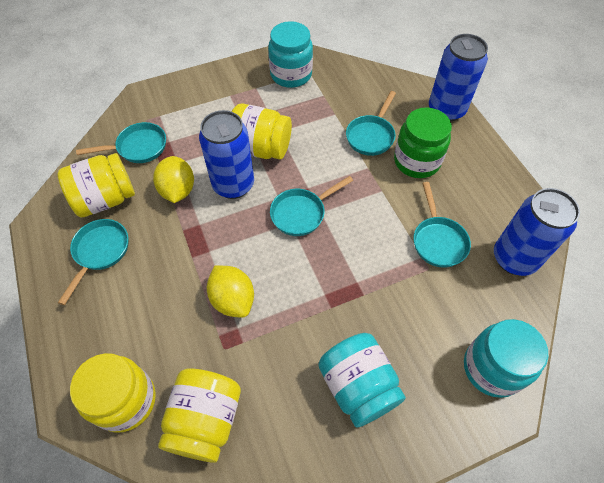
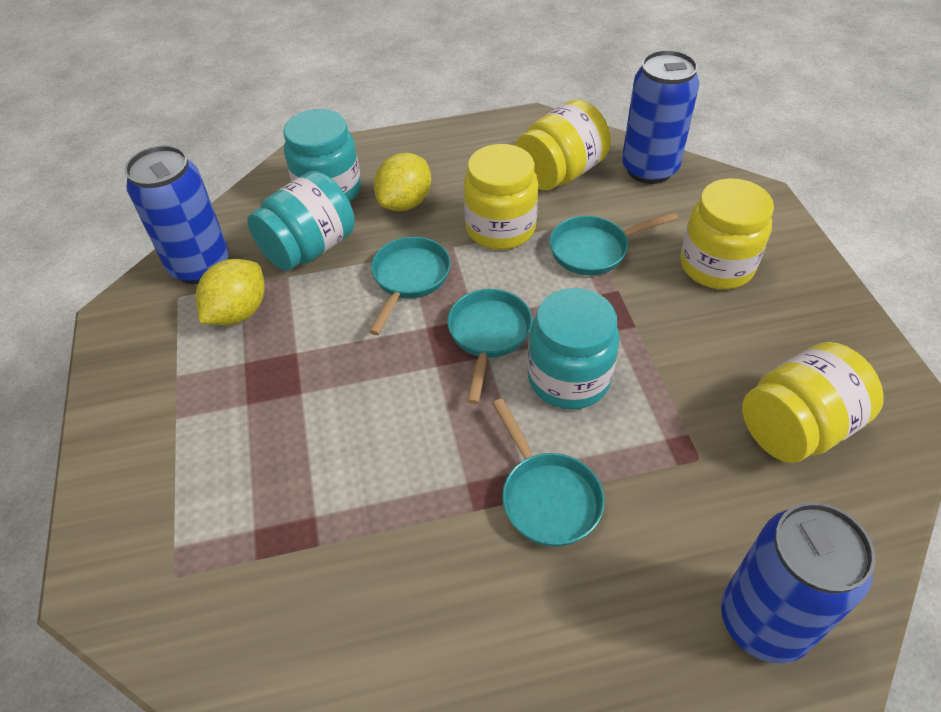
green jar: 1 -> 0
turquoise pan: 5 -> 4

